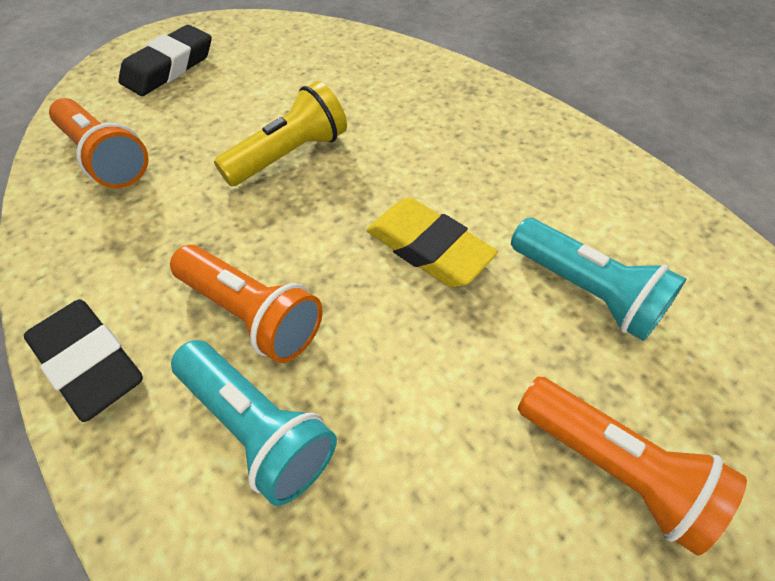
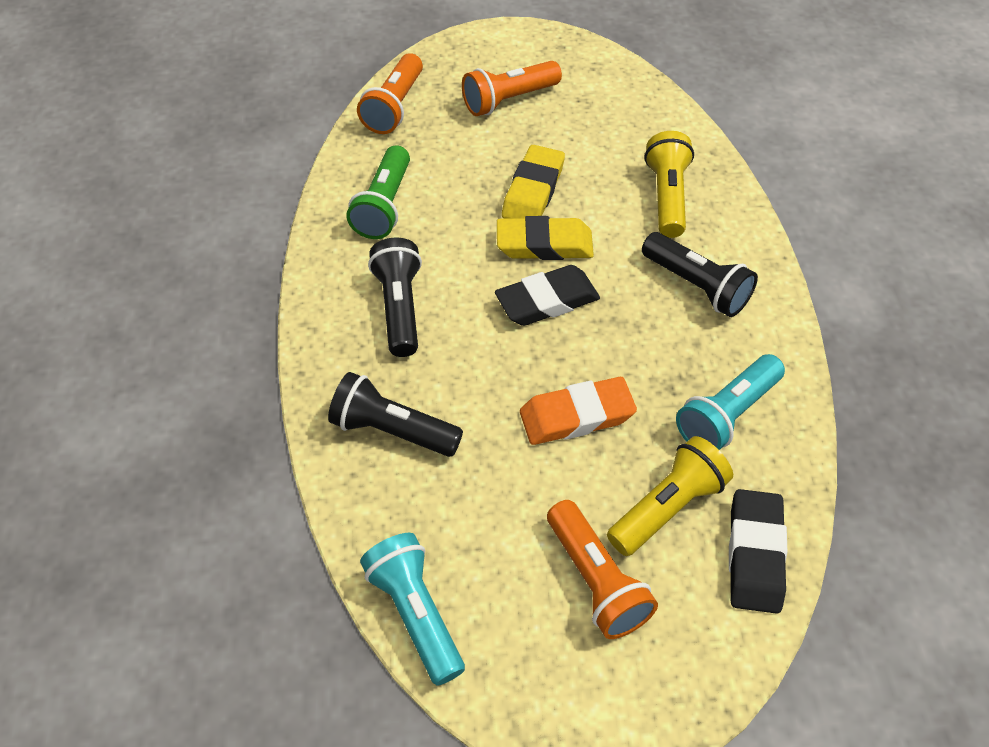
black flashlight: 0 -> 3
green flashlight: 0 -> 1
orange eraser: 0 -> 1
yellow eraser: 1 -> 2
yellow flashlight: 1 -> 2

